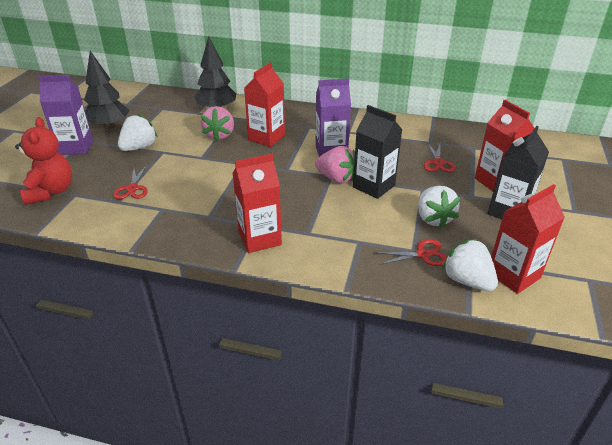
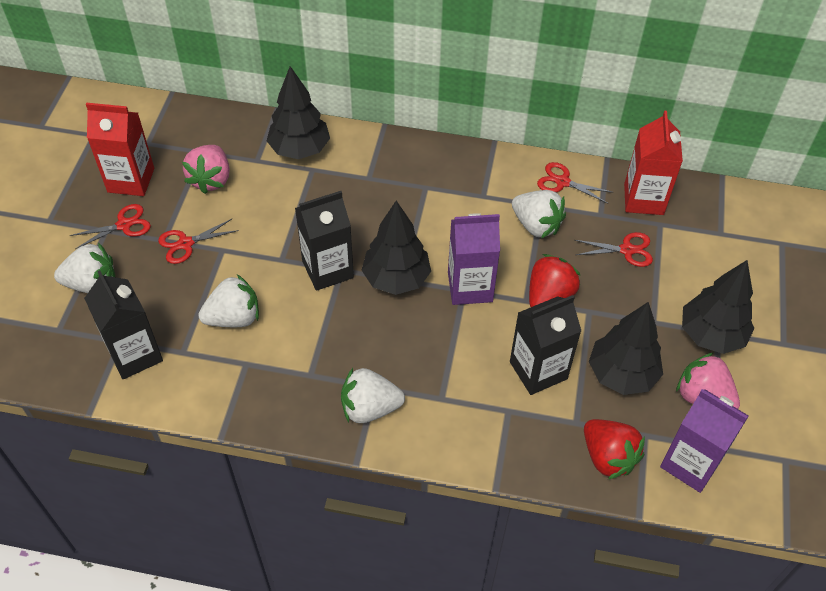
black carton: 2 -> 3
black tree: 2 -> 4
red carton: 4 -> 2
red scissors: 3 -> 4
red strawberry: 0 -> 2
red teddy bear: 1 -> 0
white strawberry: 3 -> 4

